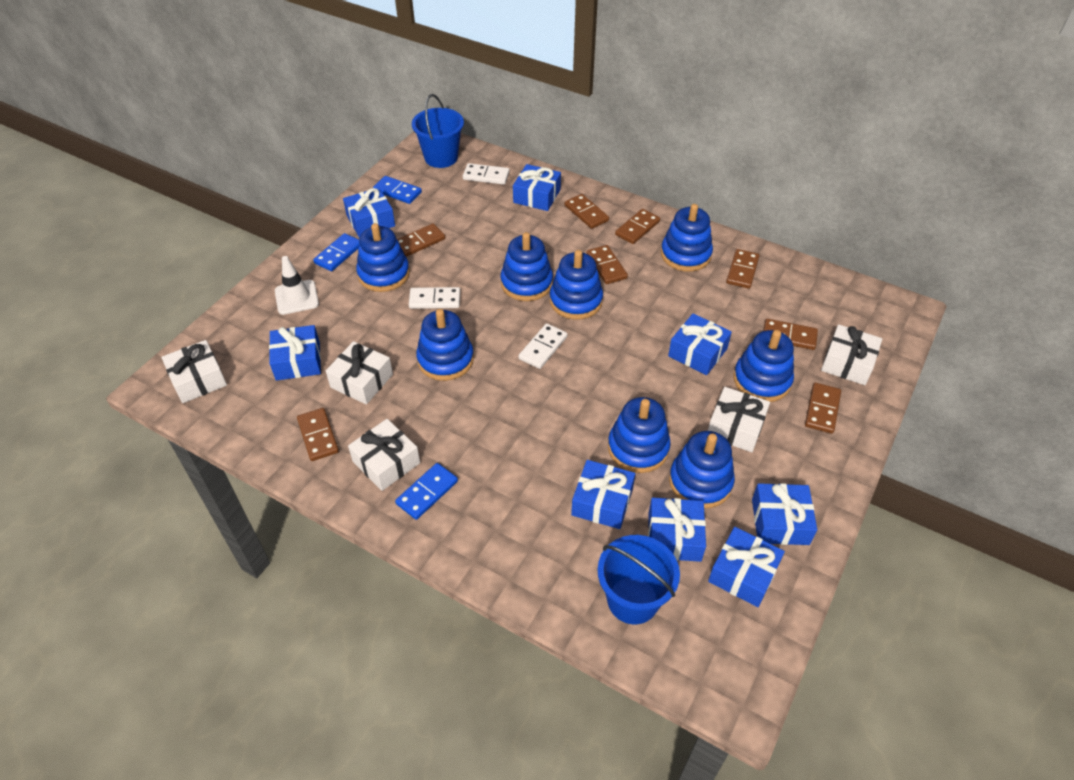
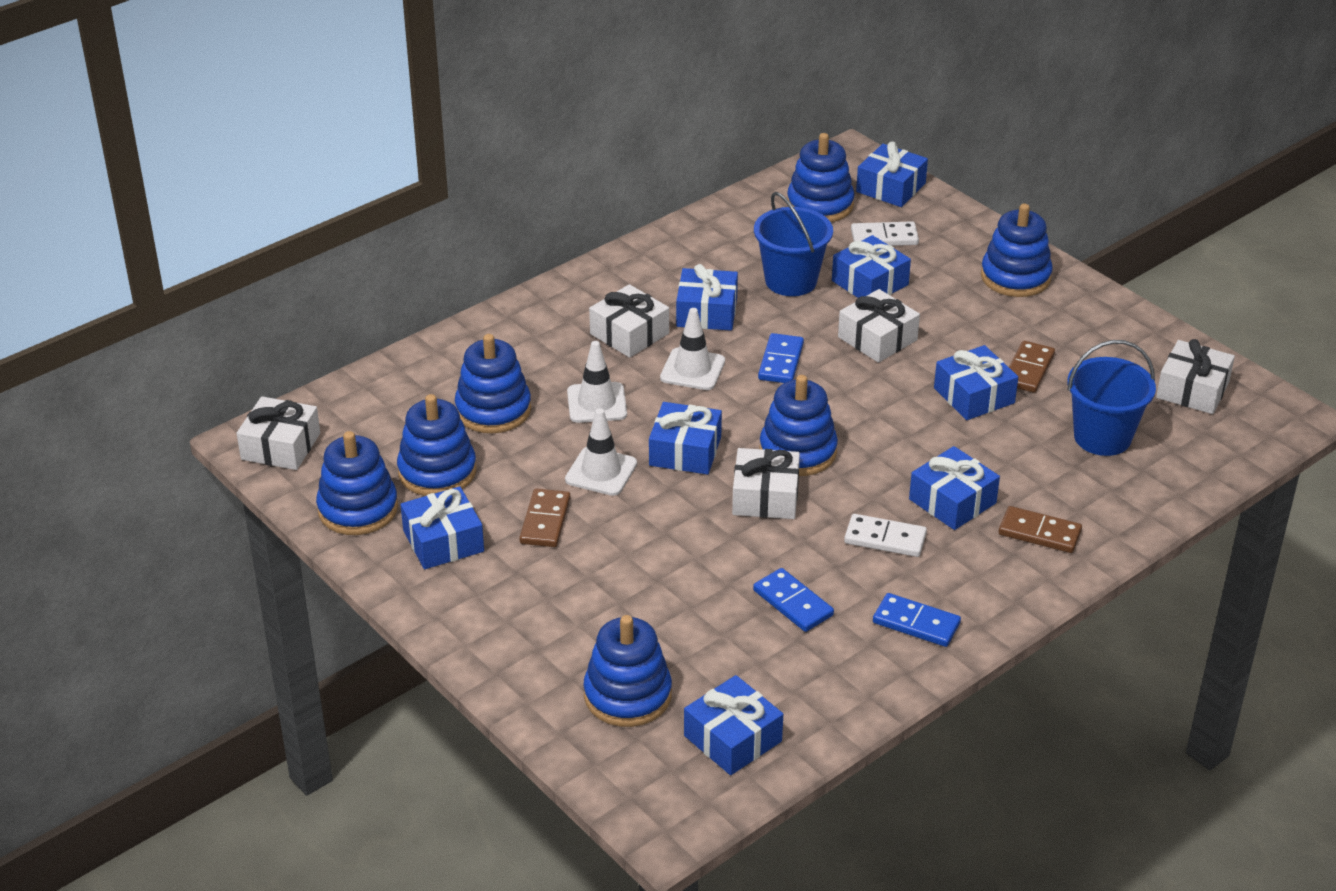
blue stacking toy: 8 -> 7
brown domino: 8 -> 3
white domino: 3 -> 2
white traffic cone: 1 -> 3

